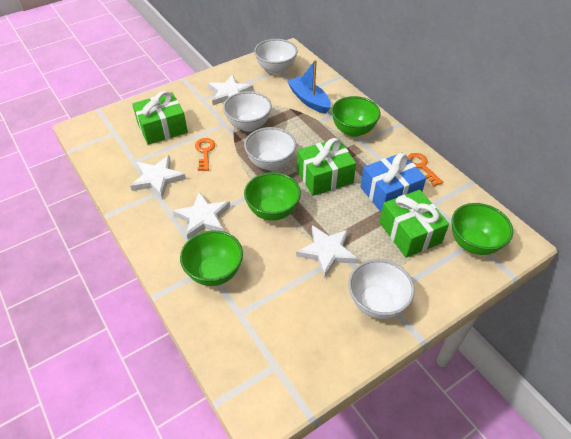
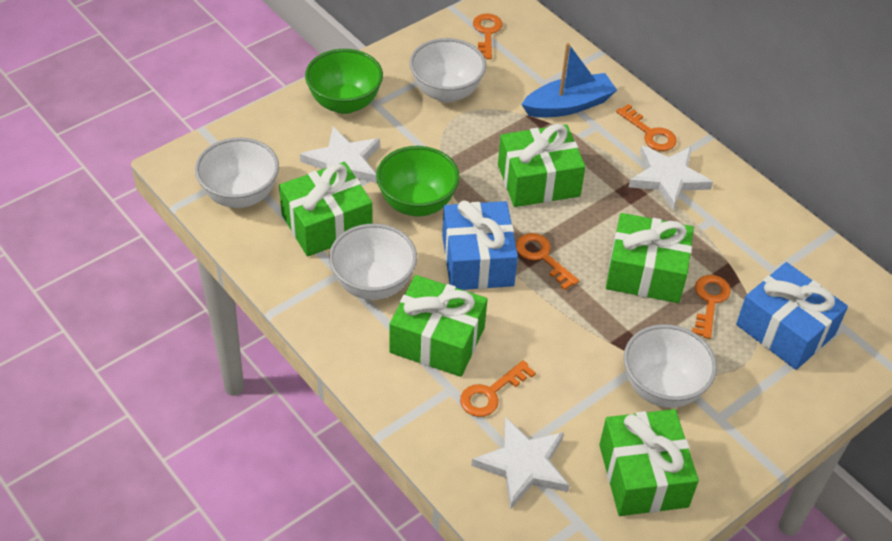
blue gift: 1 -> 2
green bowl: 4 -> 2
green gift: 3 -> 5
orange key: 2 -> 5
white star: 4 -> 3

